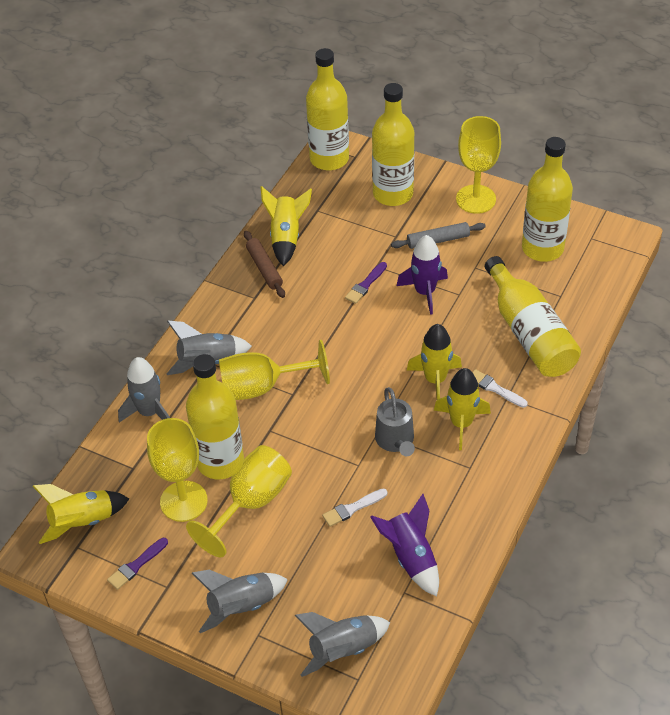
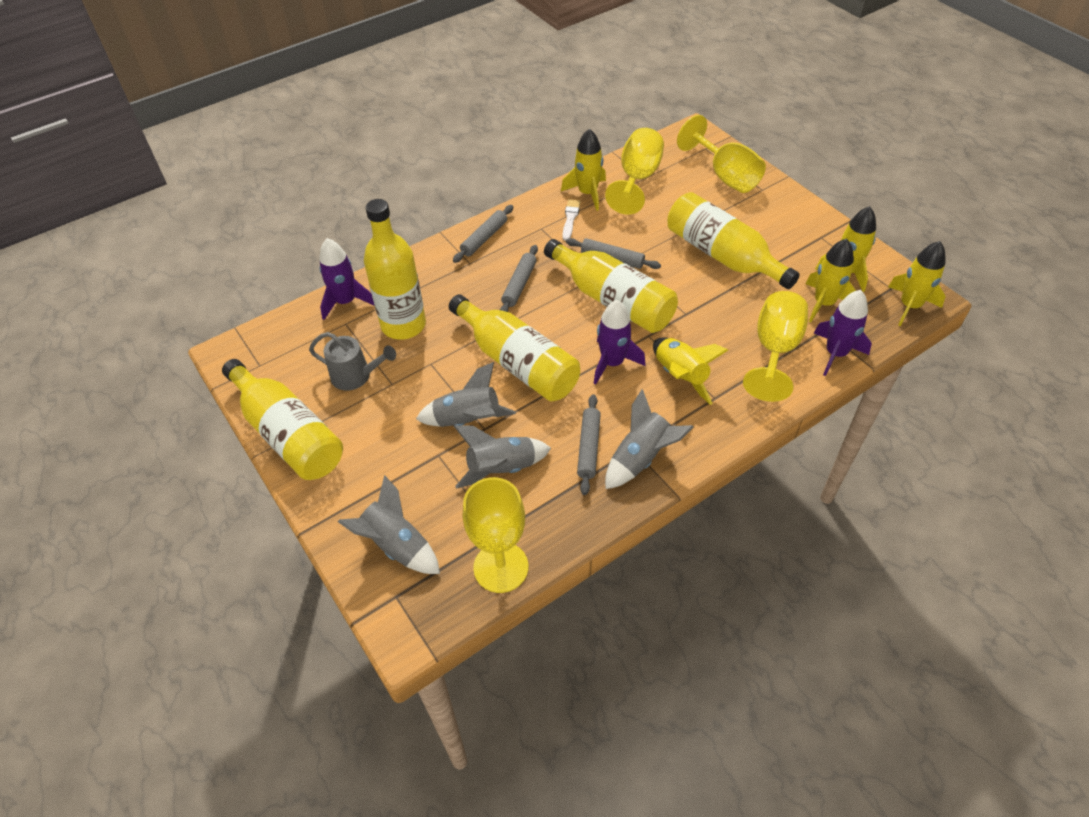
brown rolling pin: 1 -> 0
grey rolling pin: 1 -> 4
purple brush: 2 -> 0
purple rocket: 2 -> 3
white brush: 2 -> 1
yellow rocket: 4 -> 5

